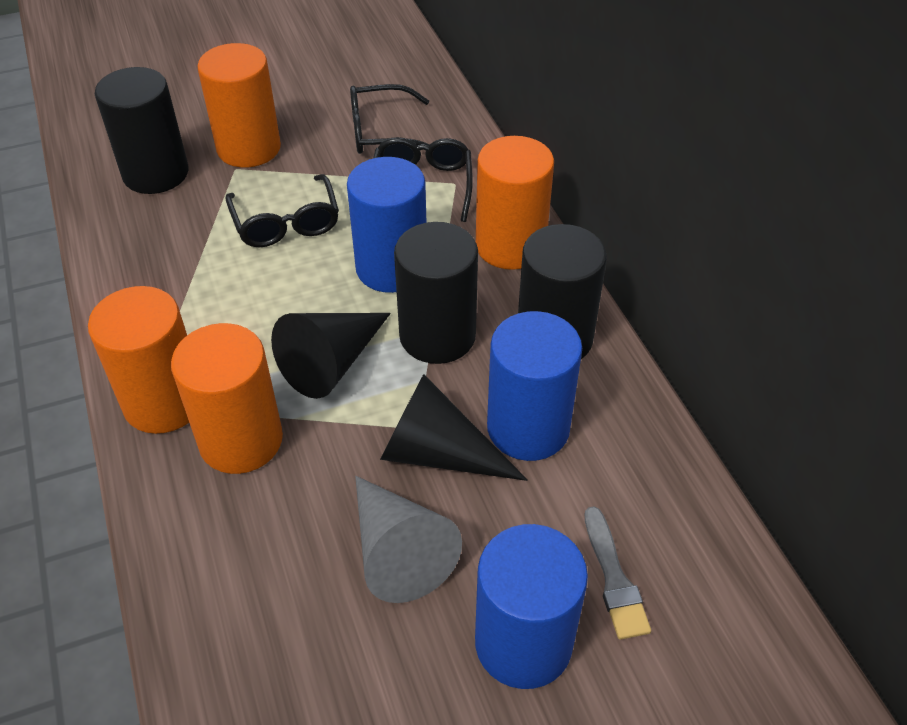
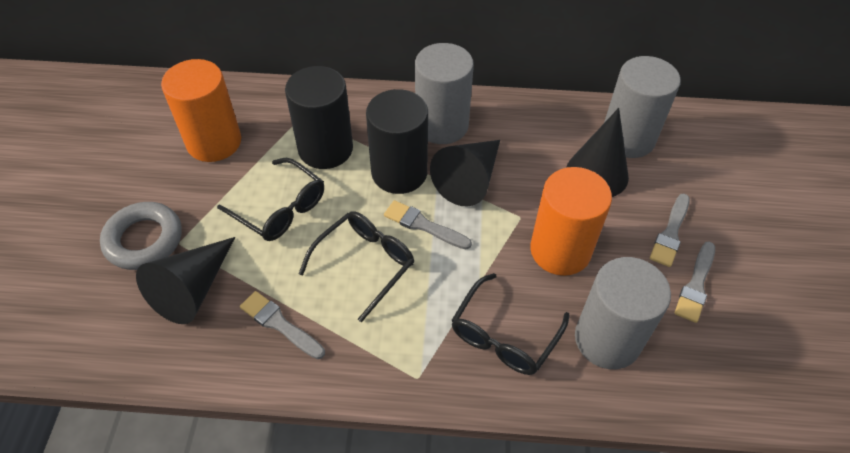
black cone: 2 -> 3
black cylinder: 3 -> 2
blue cylinder: 3 -> 0
grey brush: 1 -> 4
grey cone: 1 -> 0
grey cylinder: 0 -> 3
grey ring: 0 -> 1
orange cylinder: 4 -> 2

